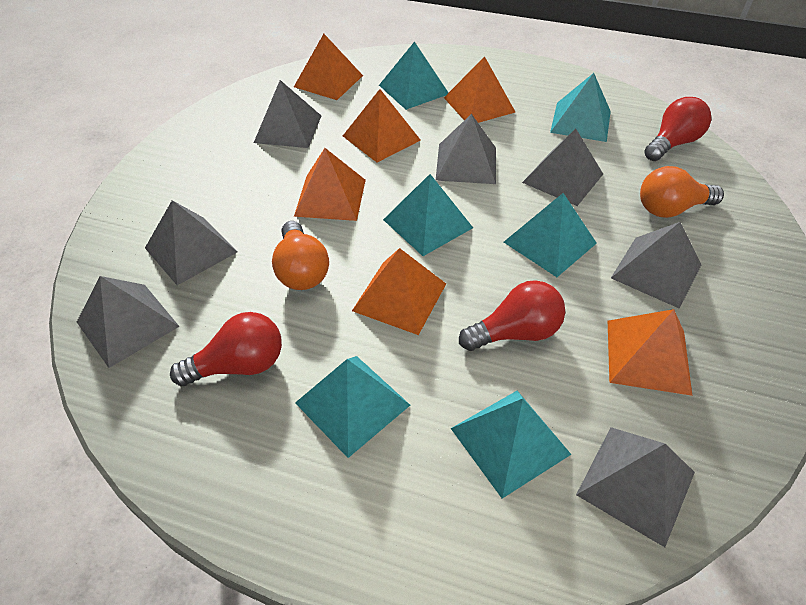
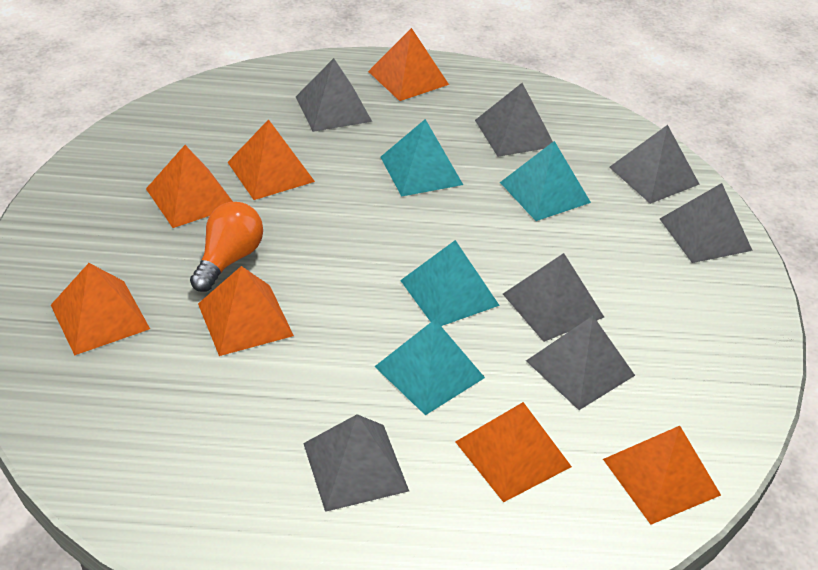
orange light bulb: 2 -> 1
orange pyramid: 6 -> 7
red light bulb: 3 -> 0
turquoise pyramid: 6 -> 4

